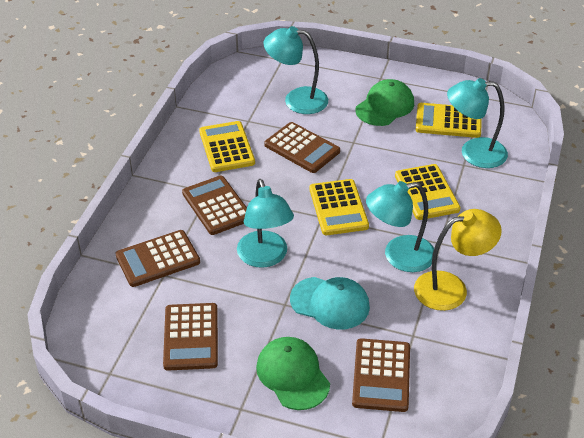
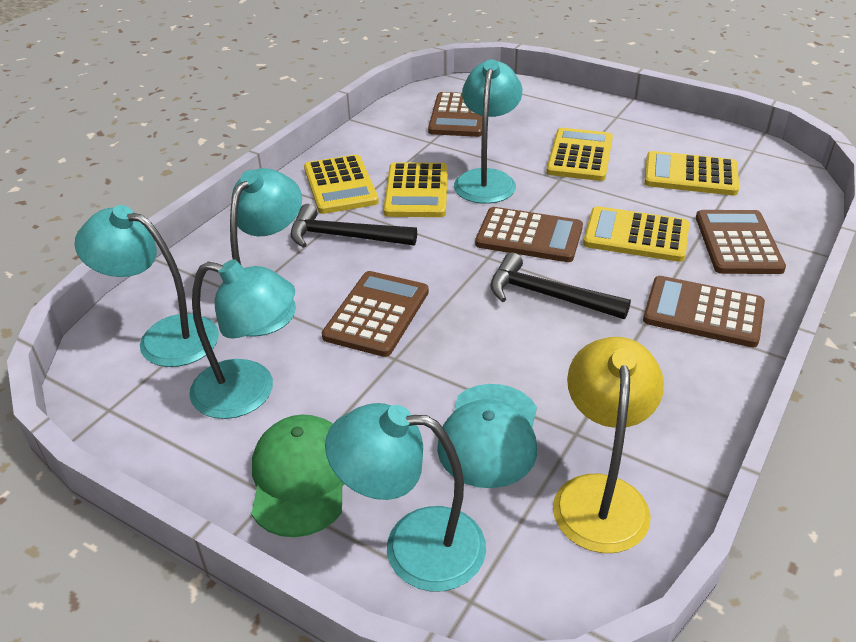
black hammer: 0 -> 2
green cap: 2 -> 1
turquoise lamp: 4 -> 5
yellow calculator: 4 -> 5

